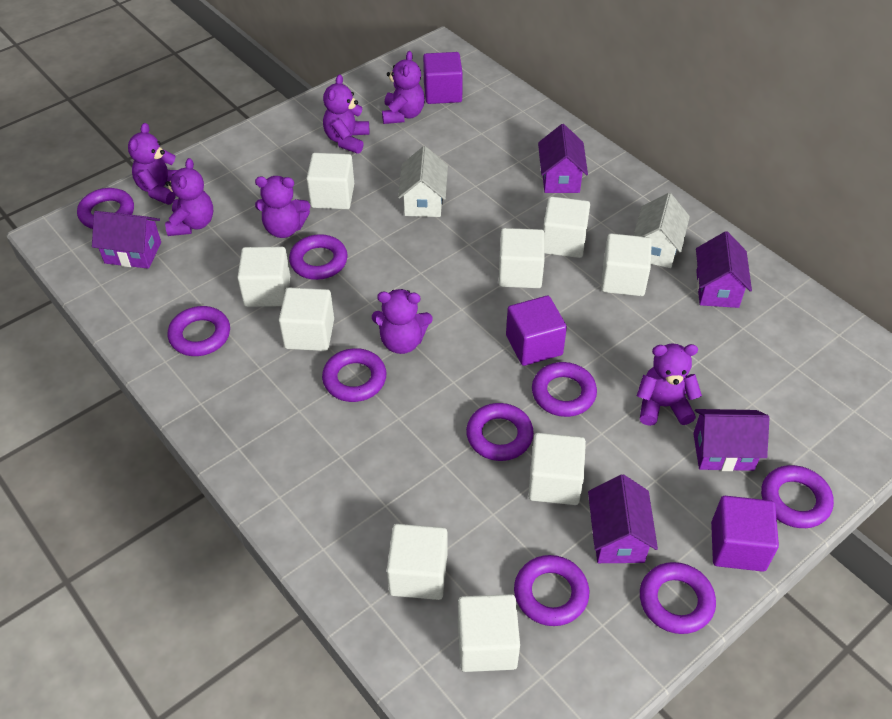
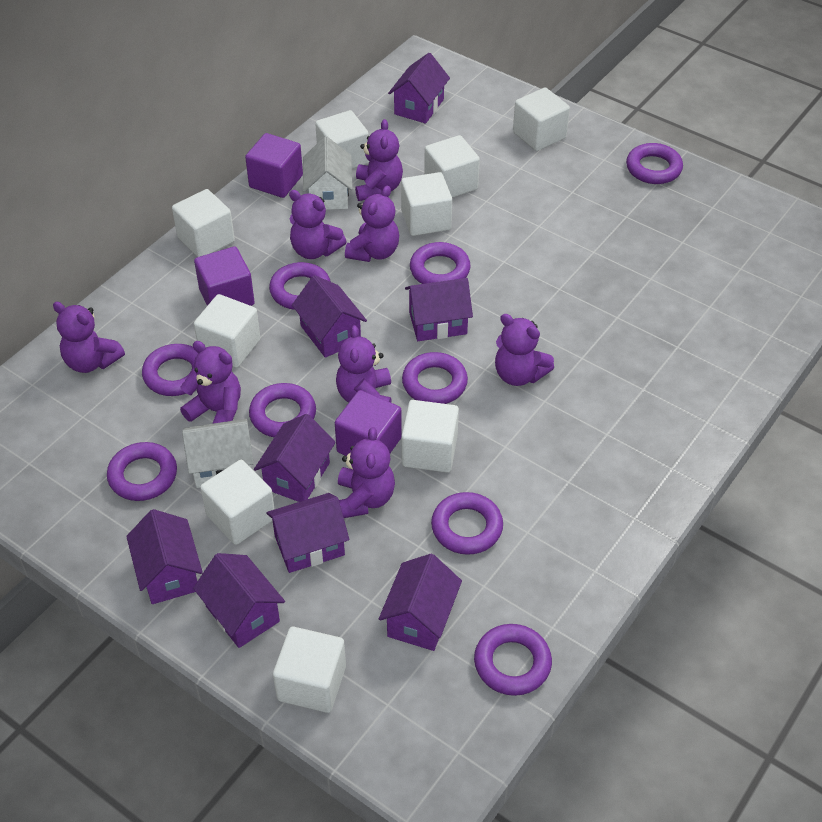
purple house: 5 -> 8
purple teddy bear: 7 -> 8

